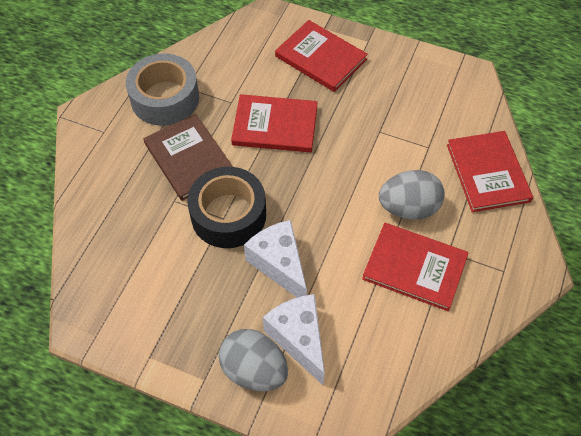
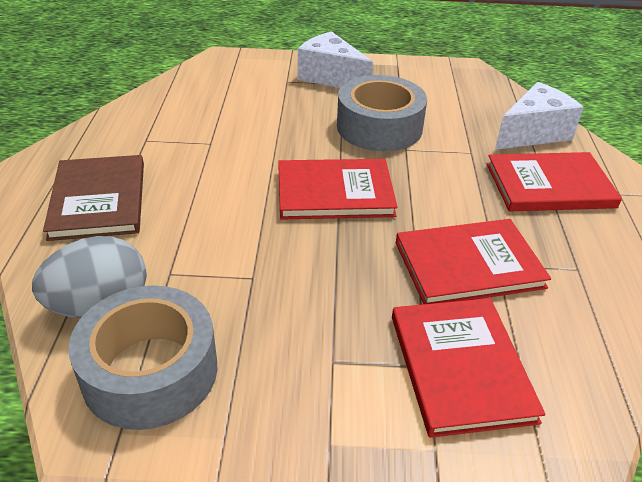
black tape: 1 -> 0
grey egg: 2 -> 1
grey tape: 1 -> 2

